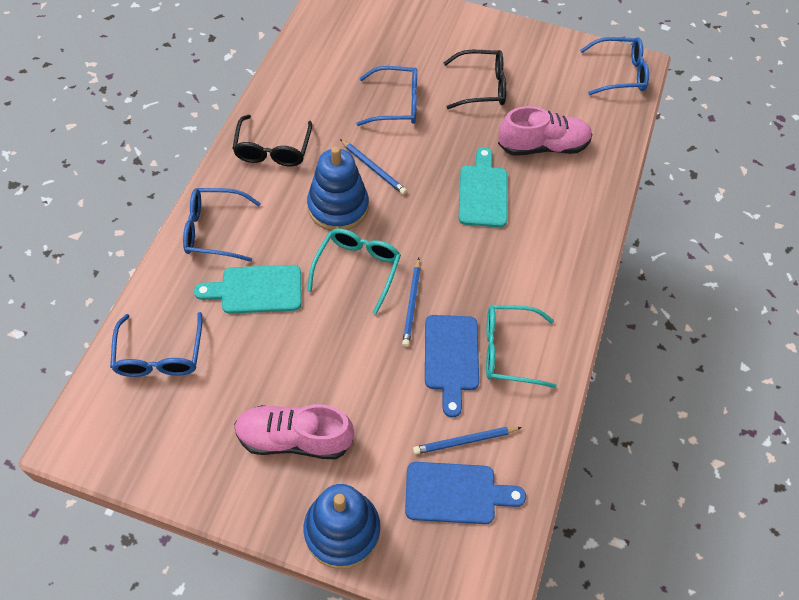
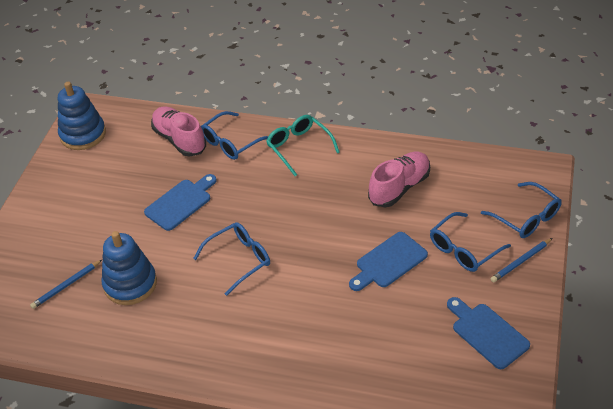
black glasses: 2 -> 0
blue cutting board: 2 -> 3
blue pencil: 3 -> 2
turquoise cutting board: 2 -> 0
turquoise glasses: 2 -> 1

